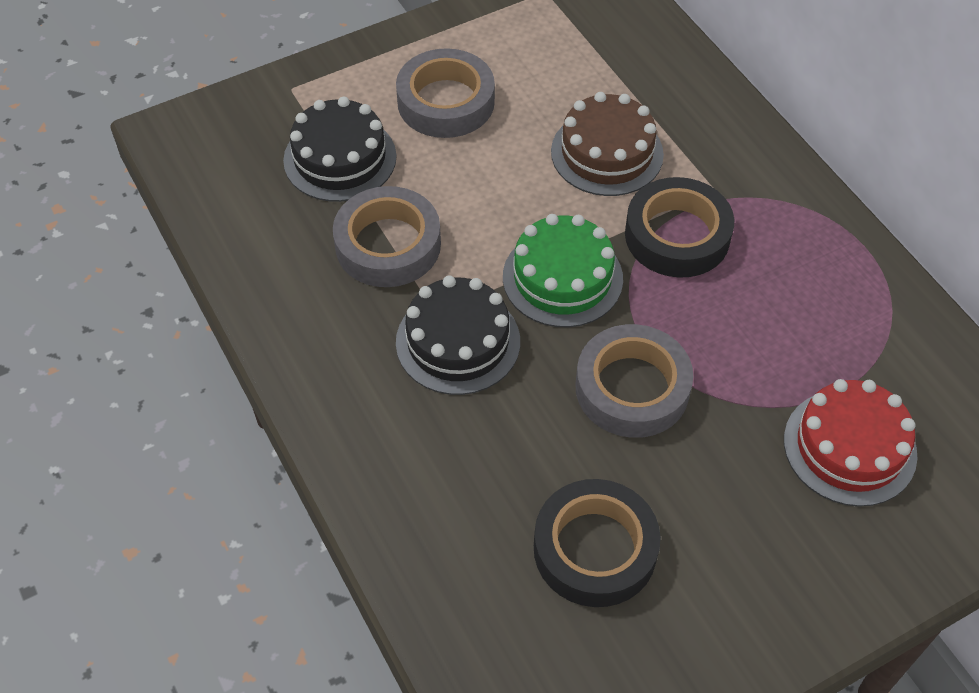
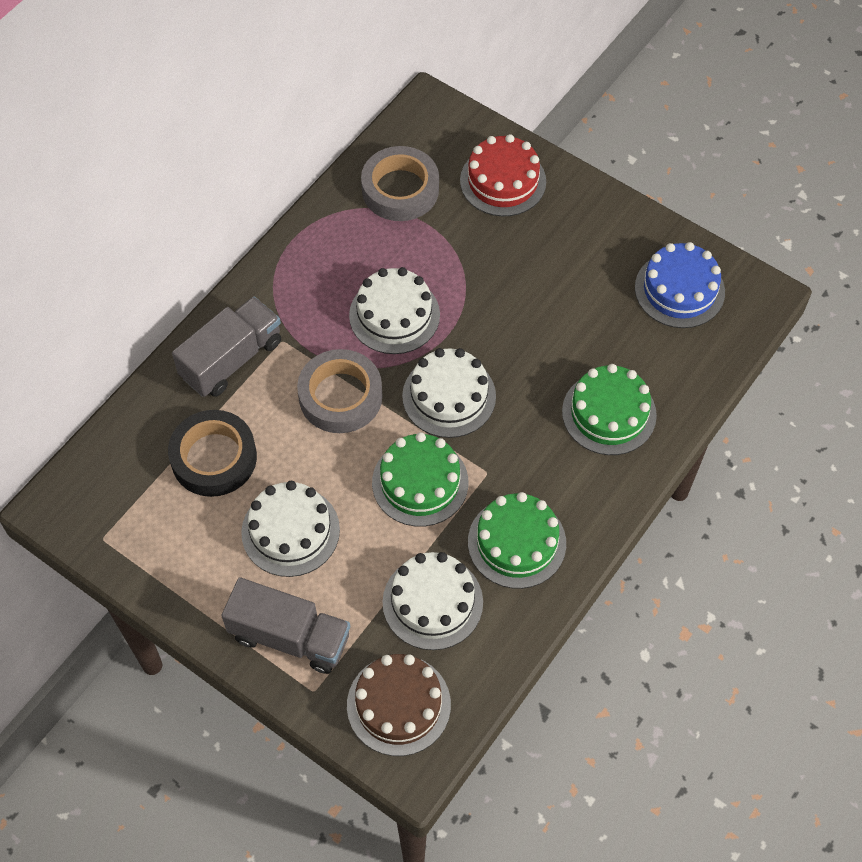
black cake: 2 -> 0
black tape: 2 -> 1
blue cake: 0 -> 1
green cake: 1 -> 3
grey tape: 3 -> 2
grey truck: 0 -> 2
white cake: 0 -> 4

